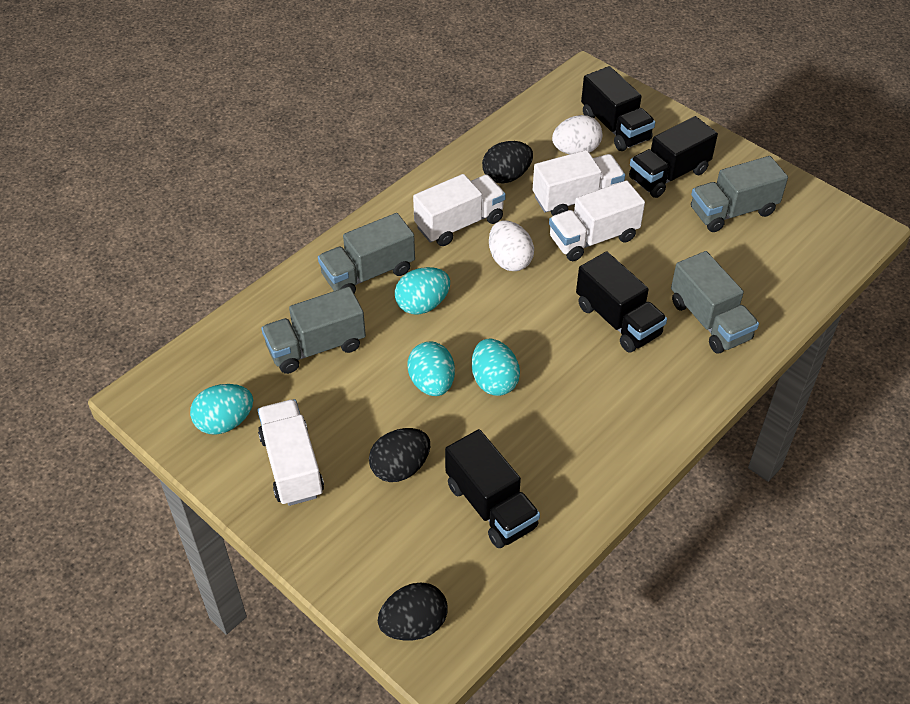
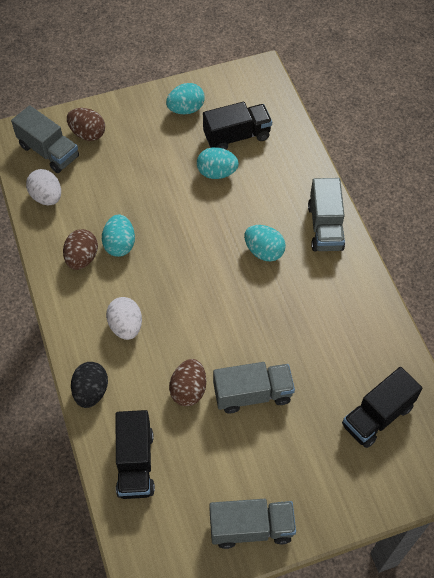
black egg: 3 -> 1
black truck: 4 -> 3
brown egg: 0 -> 3
white truck: 4 -> 0

